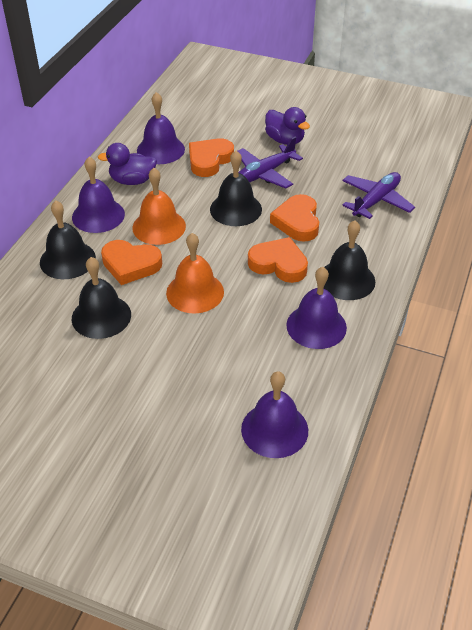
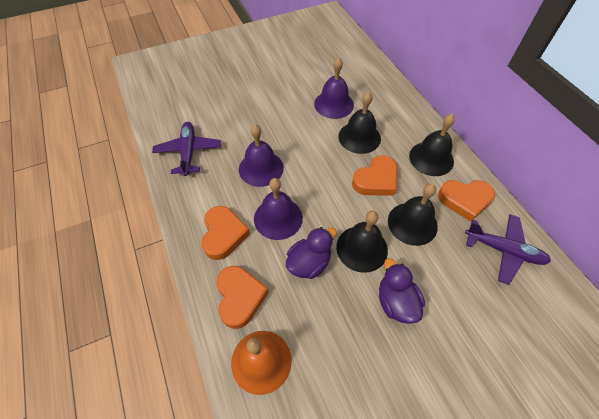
orange bell: 2 -> 1
purple bell: 4 -> 3

